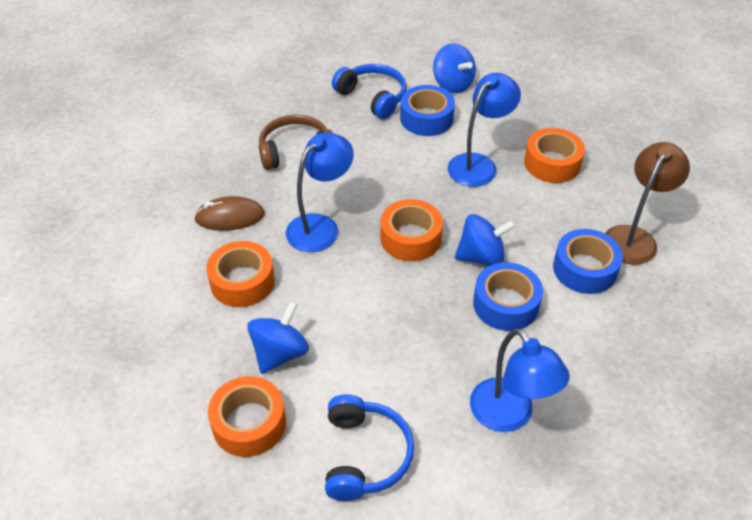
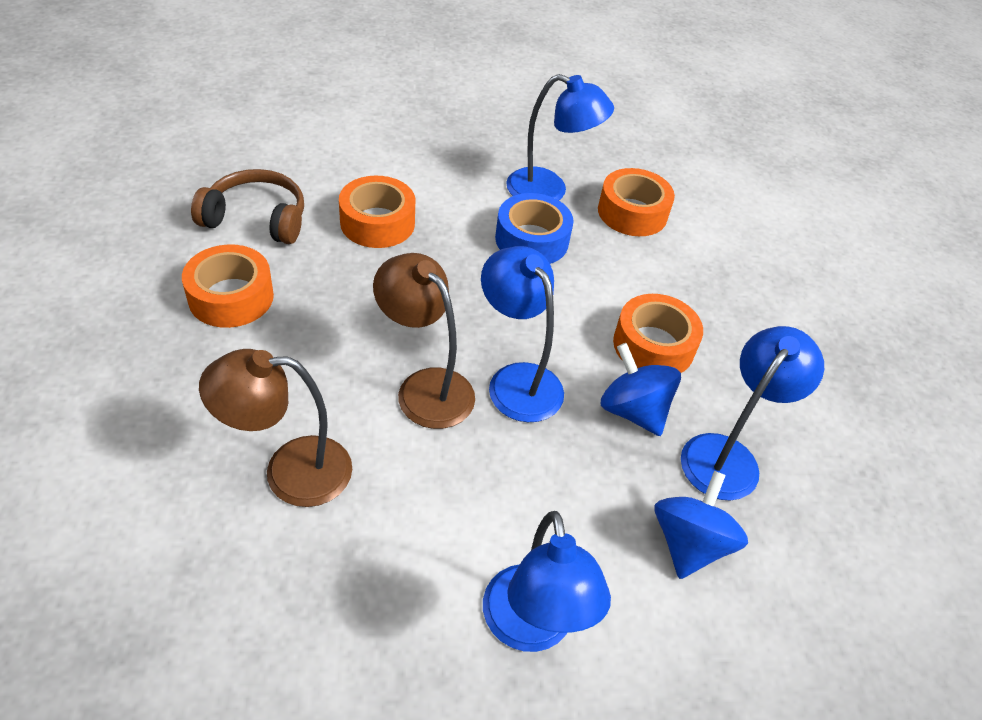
blue headphones: 2 -> 0
blue lamp: 3 -> 4
blue spinning top: 3 -> 2
blue tape: 3 -> 1
brown lamp: 1 -> 2
brown mouse: 1 -> 0

